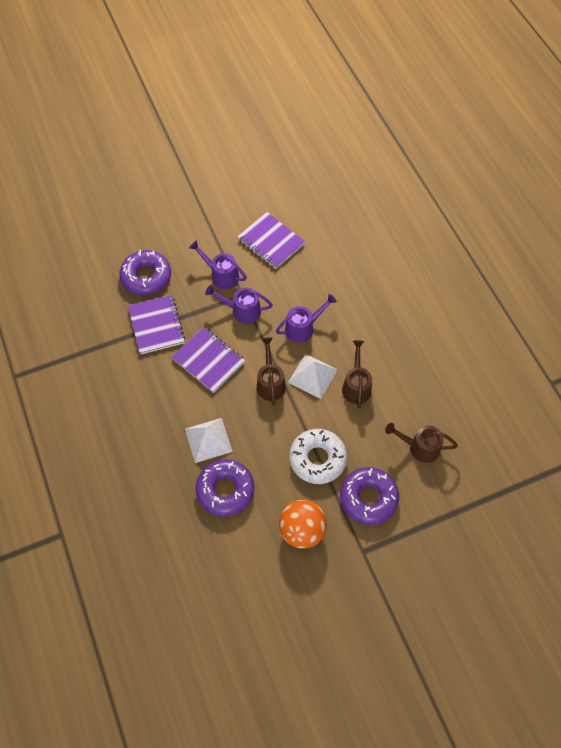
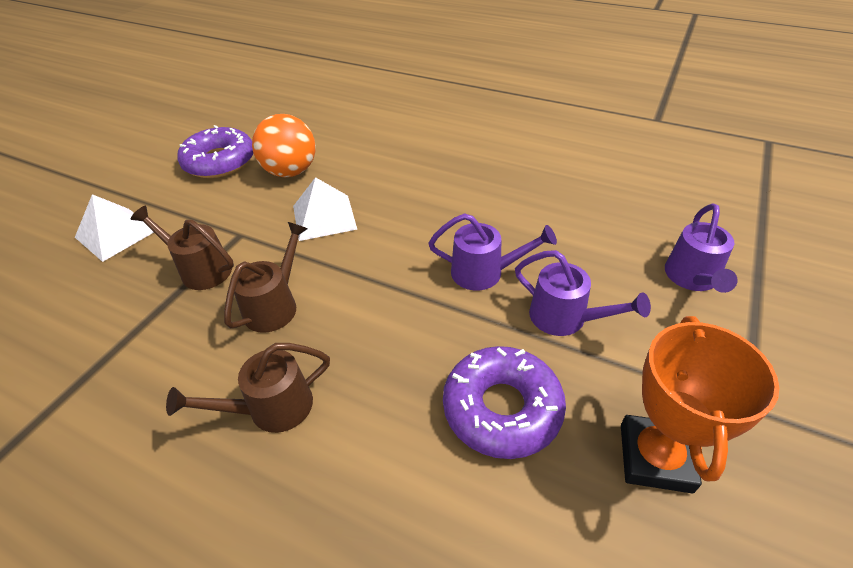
orange trophy: 0 -> 1
purple donut: 3 -> 2
purple notebook: 3 -> 0
white donut: 1 -> 0

